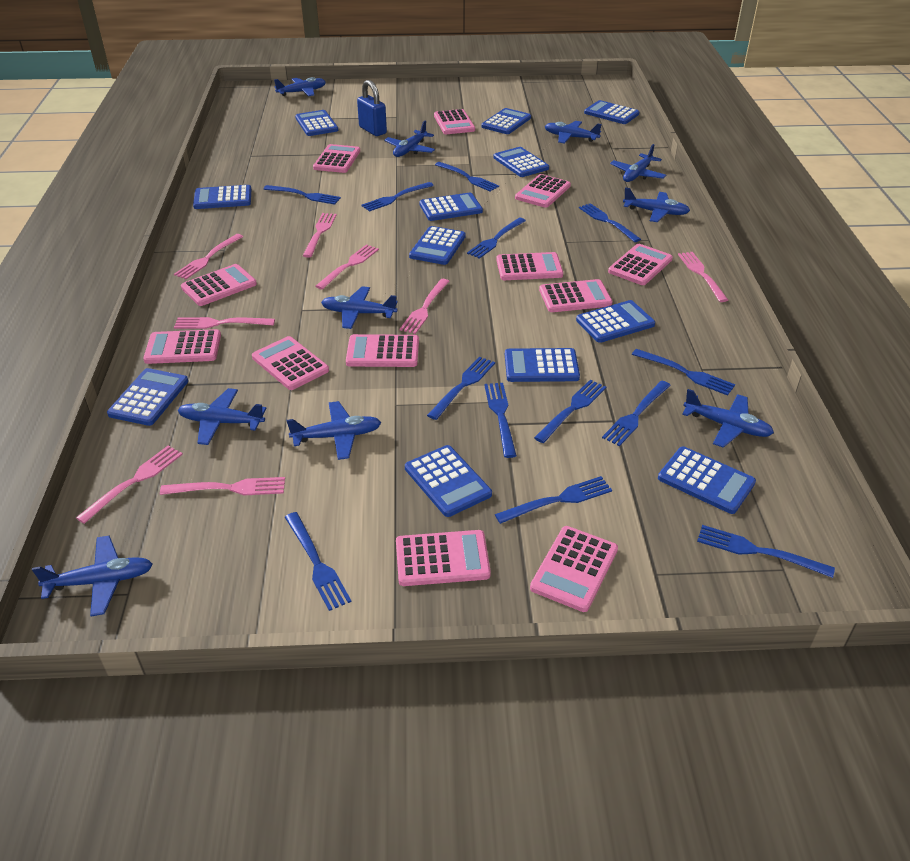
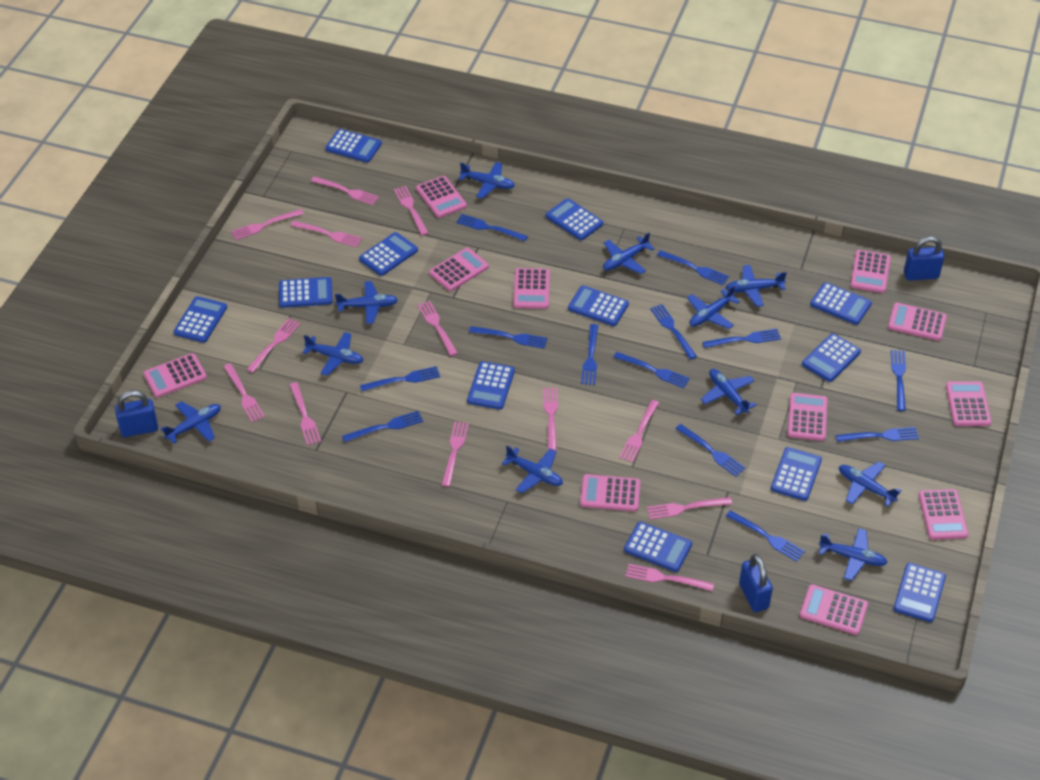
blue padlock: 1 -> 3
blue plane: 10 -> 11
pink calculator: 12 -> 11
pink fork: 8 -> 13

